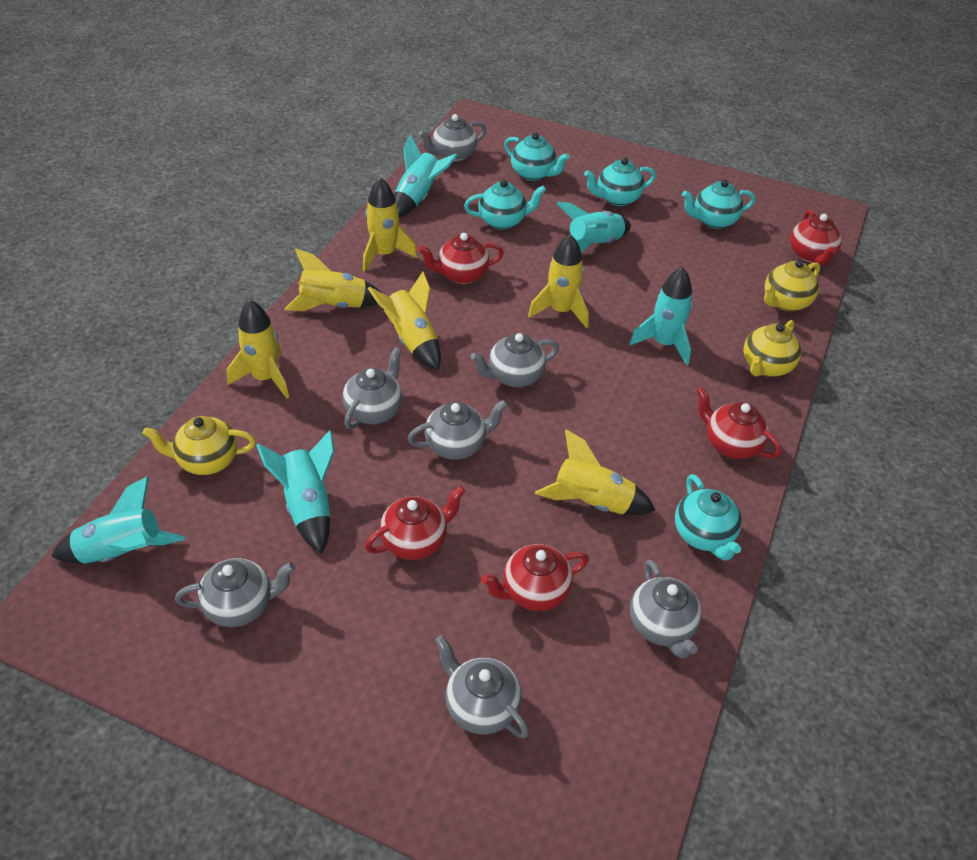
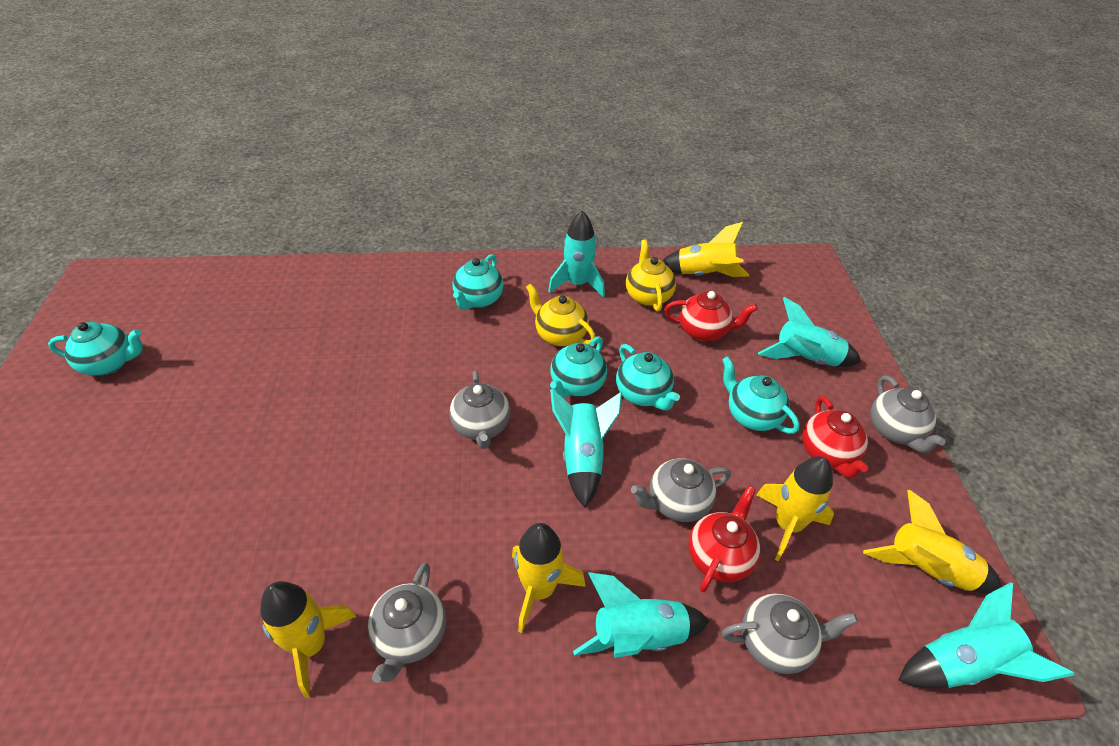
grey teapot: 7 -> 5
red teapot: 5 -> 3
yellow rocket: 6 -> 5
yellow teapot: 3 -> 2

